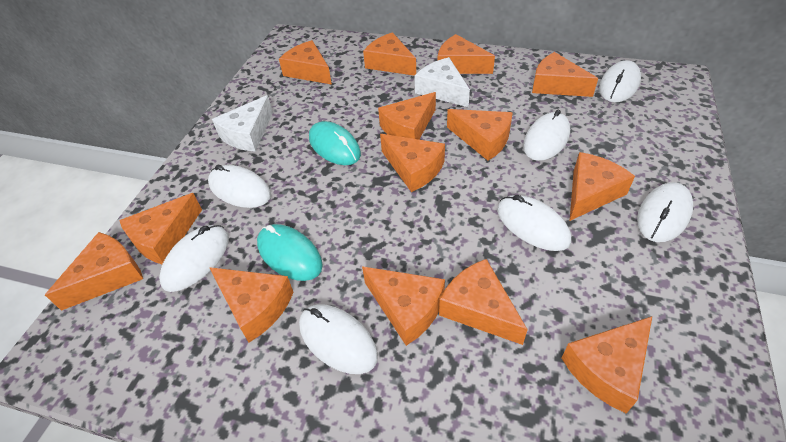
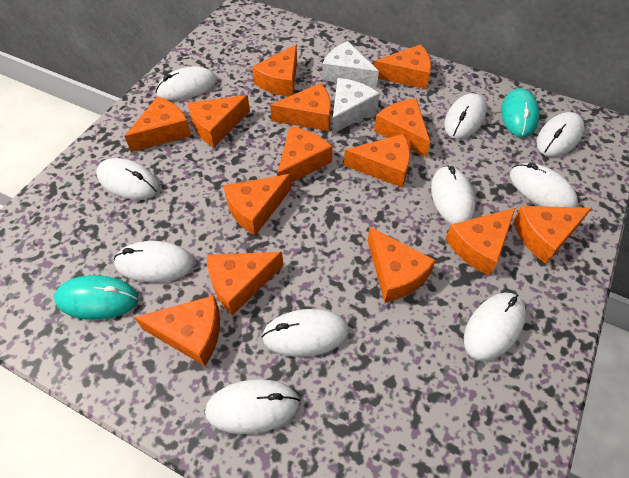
white mouse: 7 -> 10

